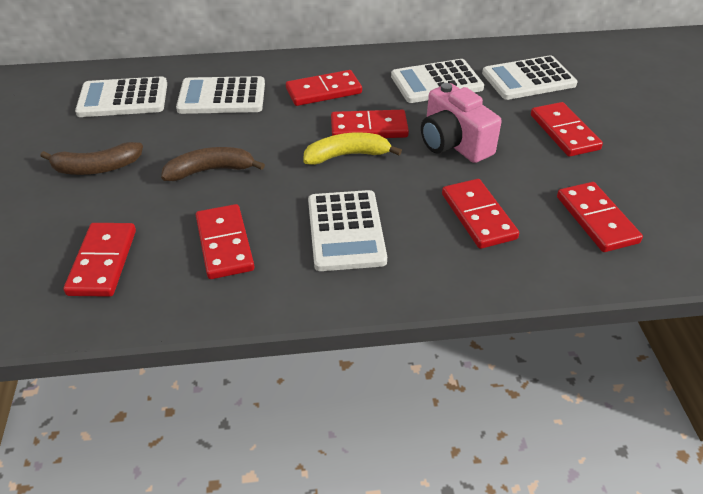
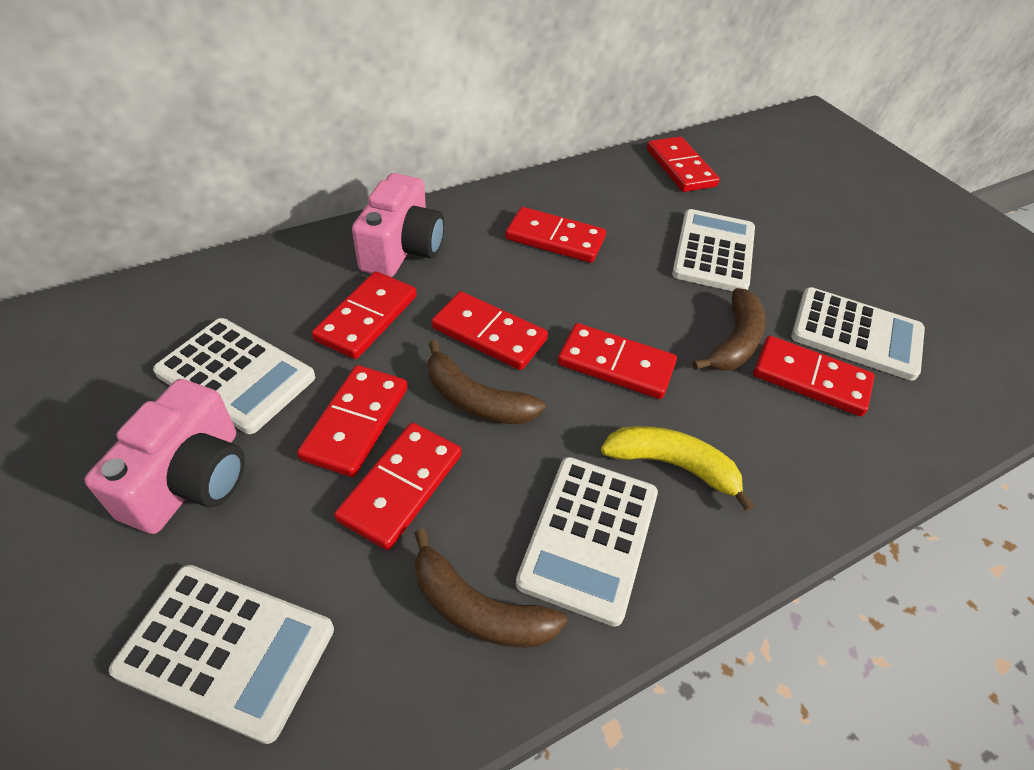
brown banana: 2 -> 3
pink camera: 1 -> 2
red domino: 7 -> 8

